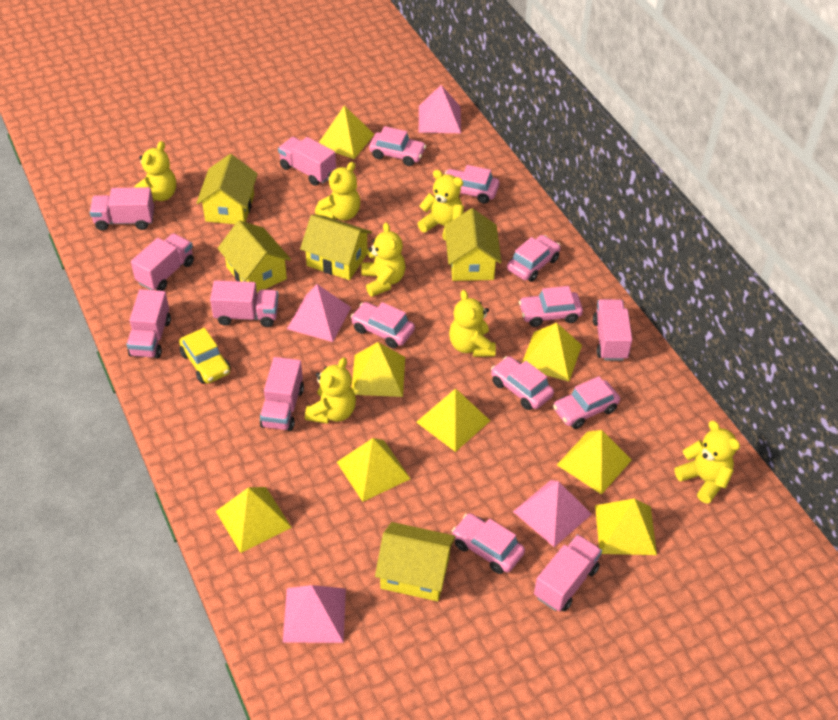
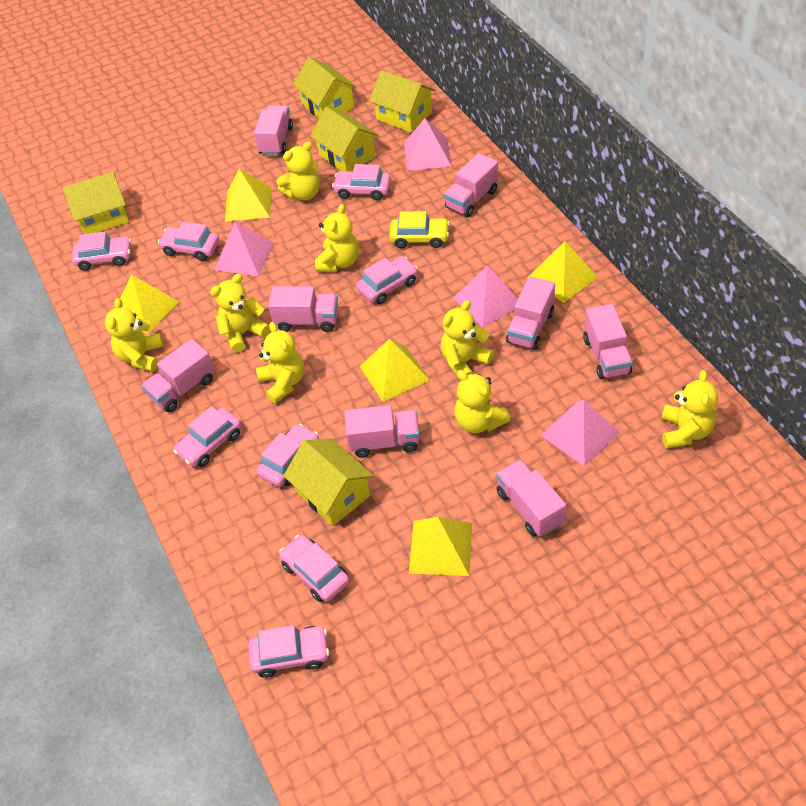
yellow pyramid: 8 -> 5
yellow teddy bear: 7 -> 8

